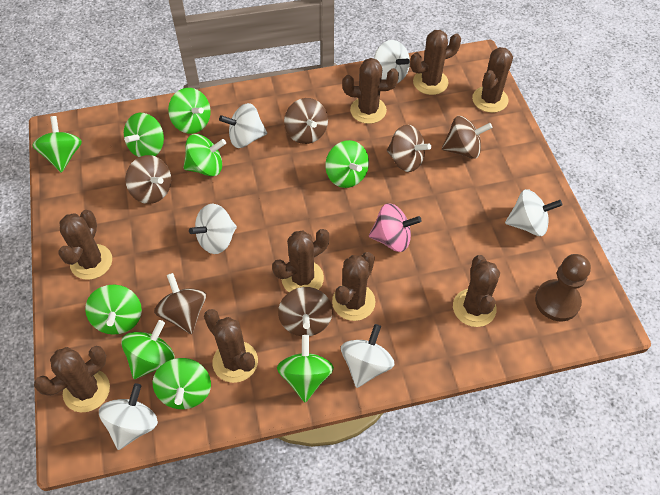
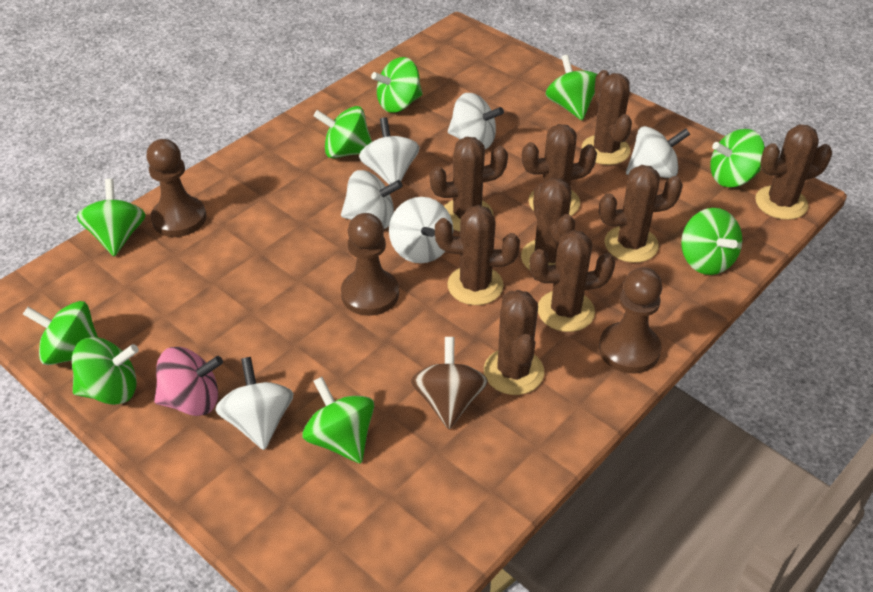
brown pawn: 1 -> 3
brown spinning top: 6 -> 1

